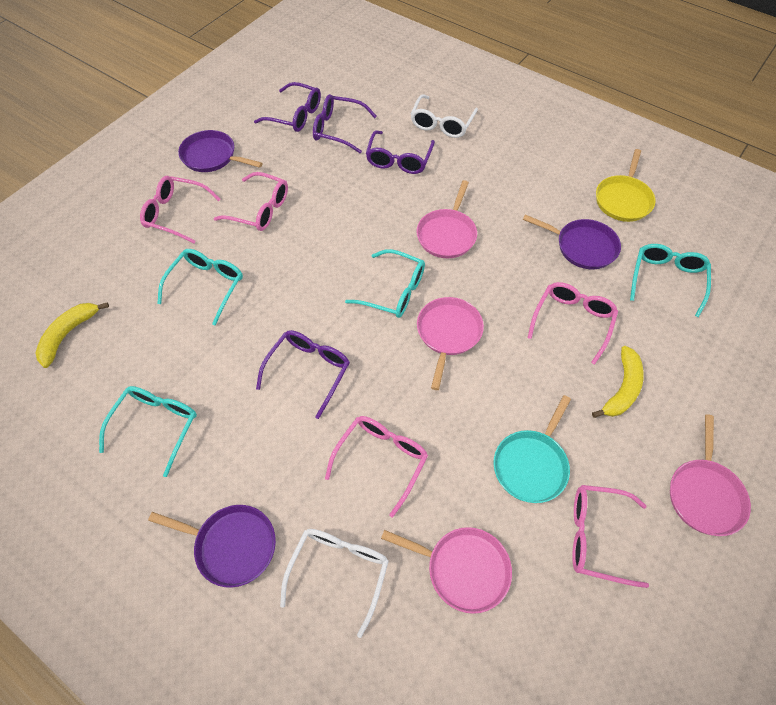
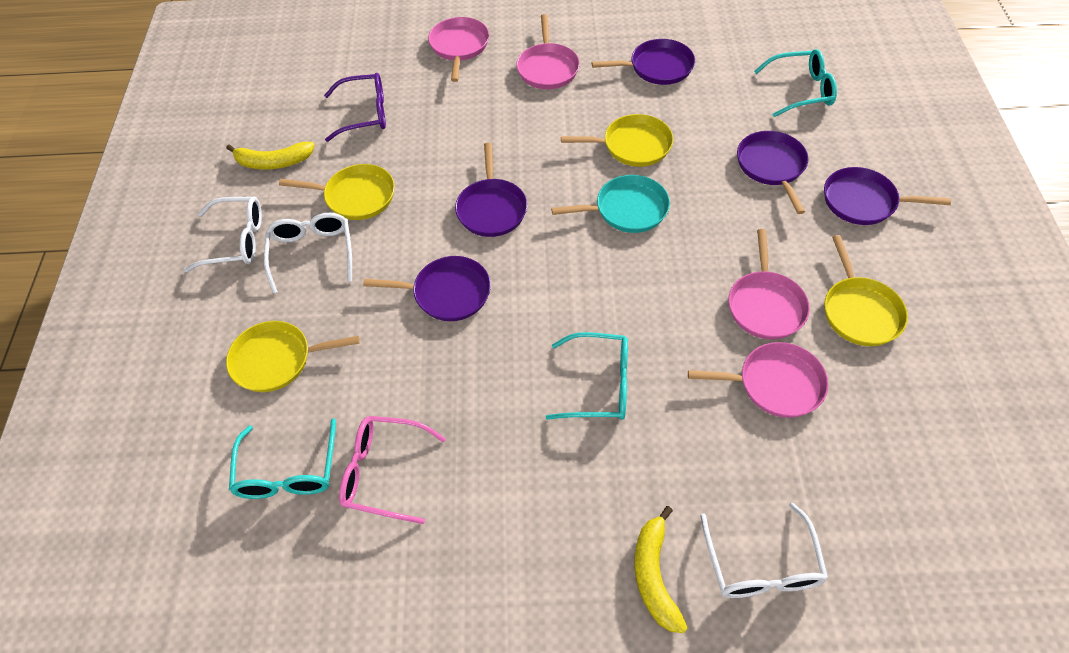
pink glasses: 5 -> 1
purple glasses: 4 -> 1
purple pan: 3 -> 5
turquoise glasses: 4 -> 3
white glasses: 2 -> 3
yellow pan: 1 -> 4

